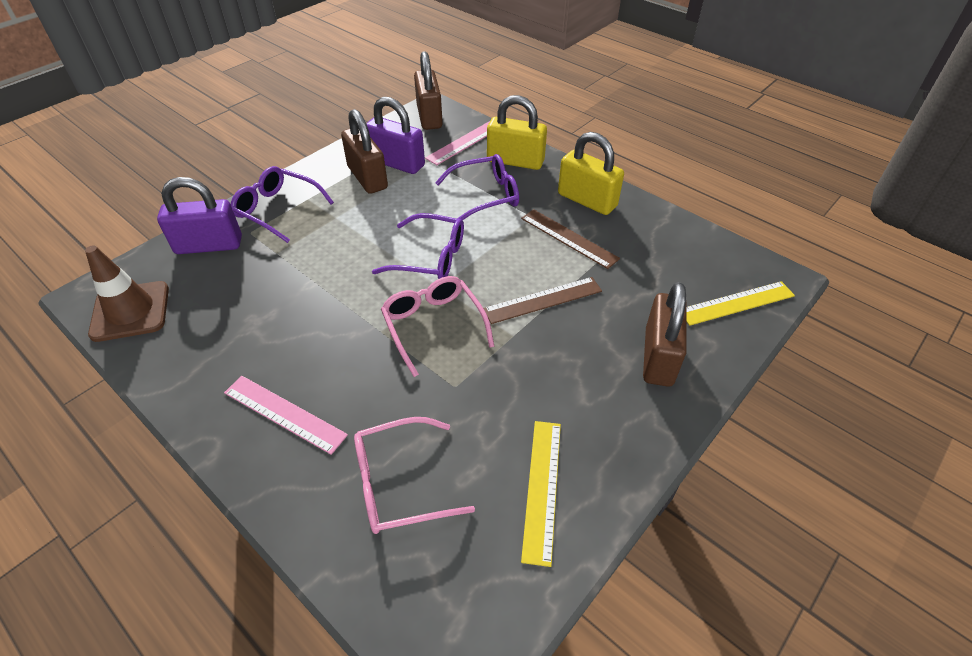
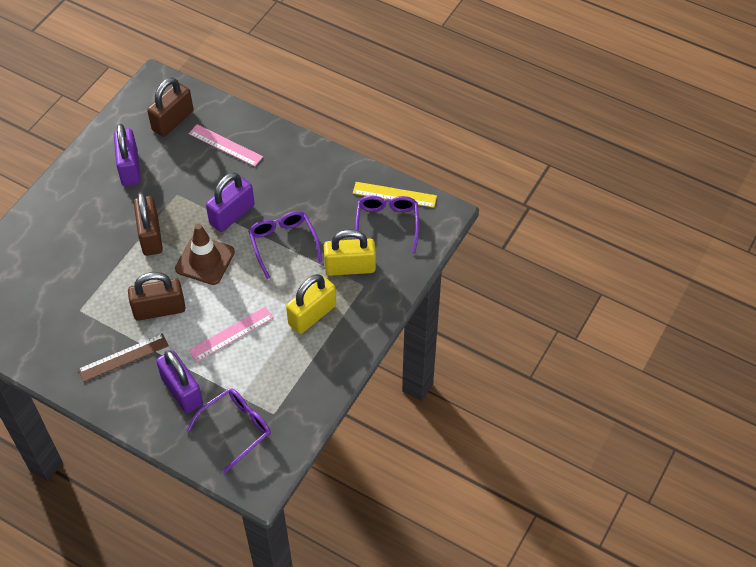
brown ruler: 2 -> 1
pink glasses: 2 -> 0
purple padlock: 2 -> 3
yellow ruler: 2 -> 1

